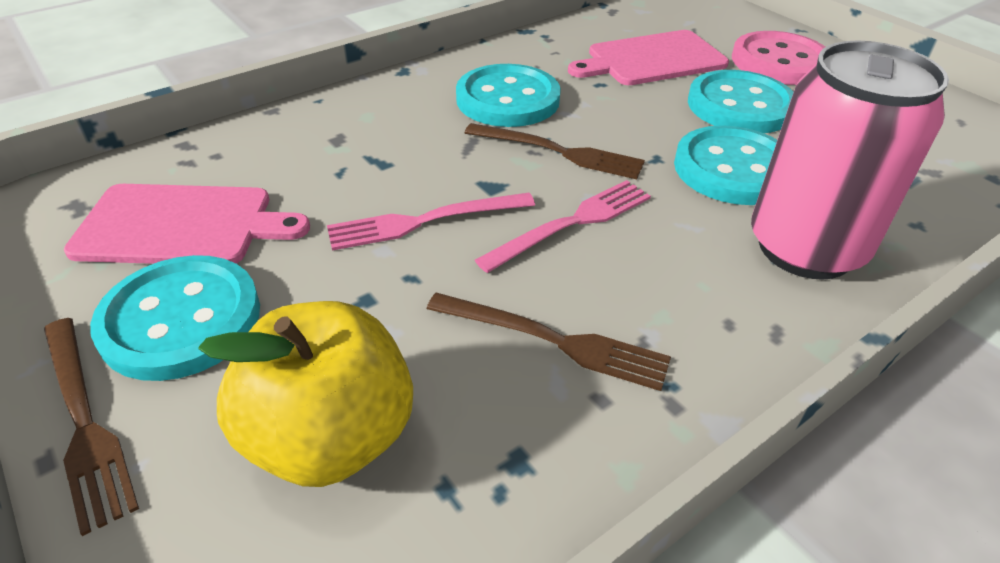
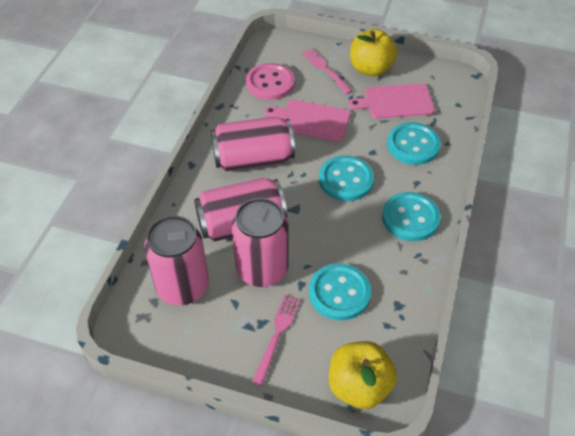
brown fork: 3 -> 0
pink can: 1 -> 4
yellow apple: 1 -> 2

